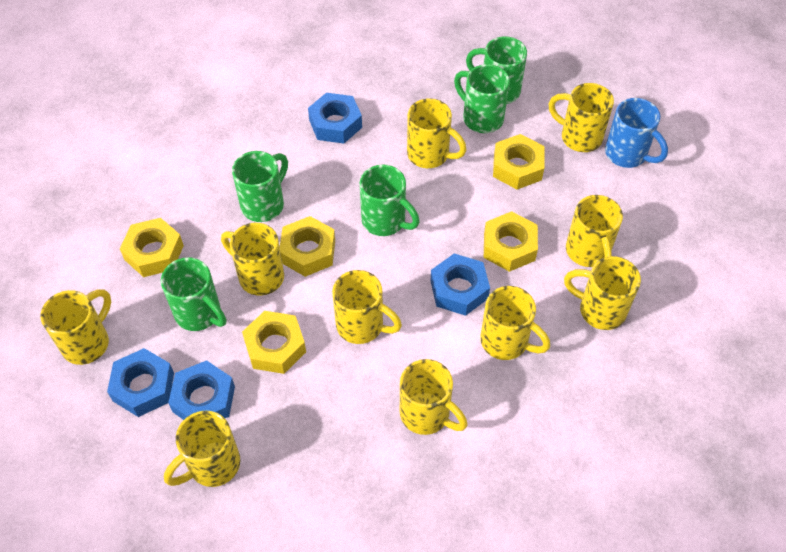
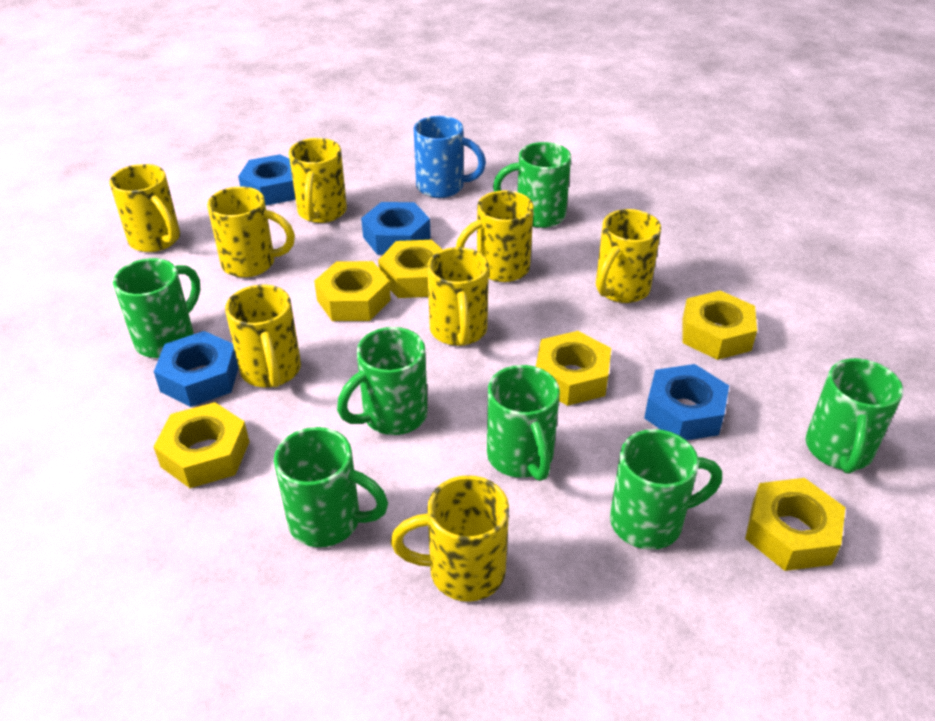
green mug: 5 -> 7
yellow mug: 10 -> 8
yellow nut: 5 -> 6

